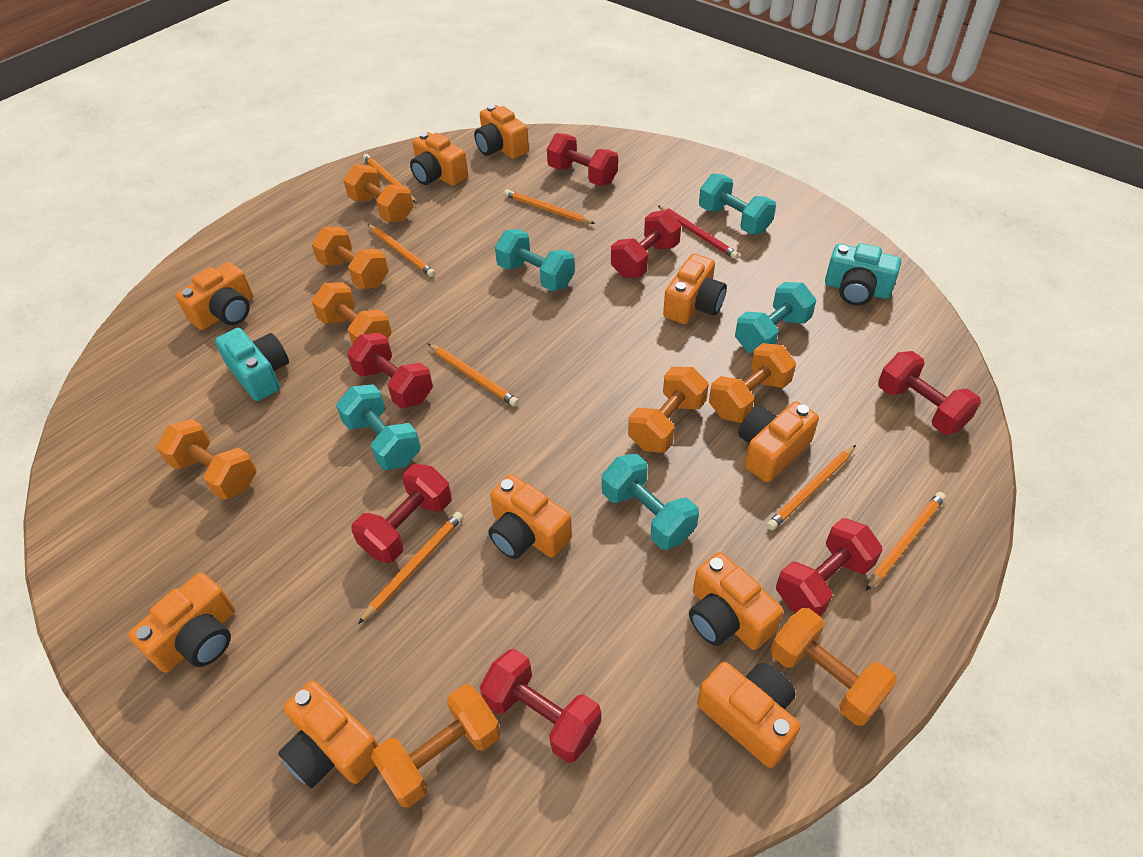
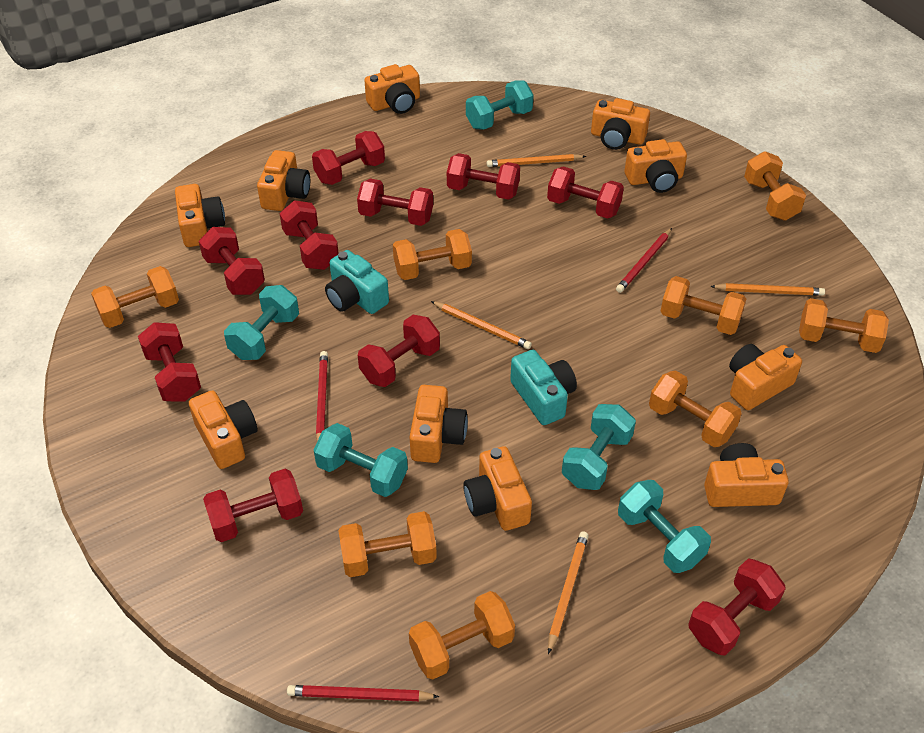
orange pencil: 7 -> 4
red dumbbell: 7 -> 10
red pencil: 1 -> 3

